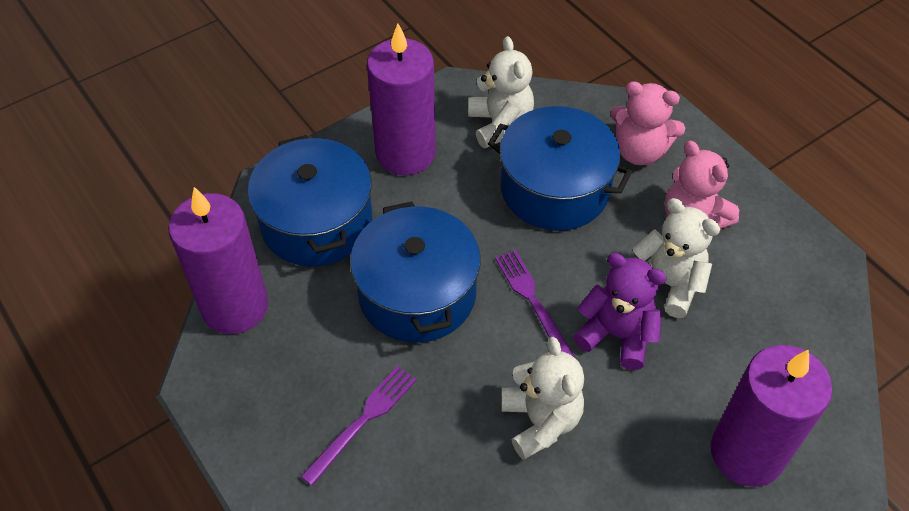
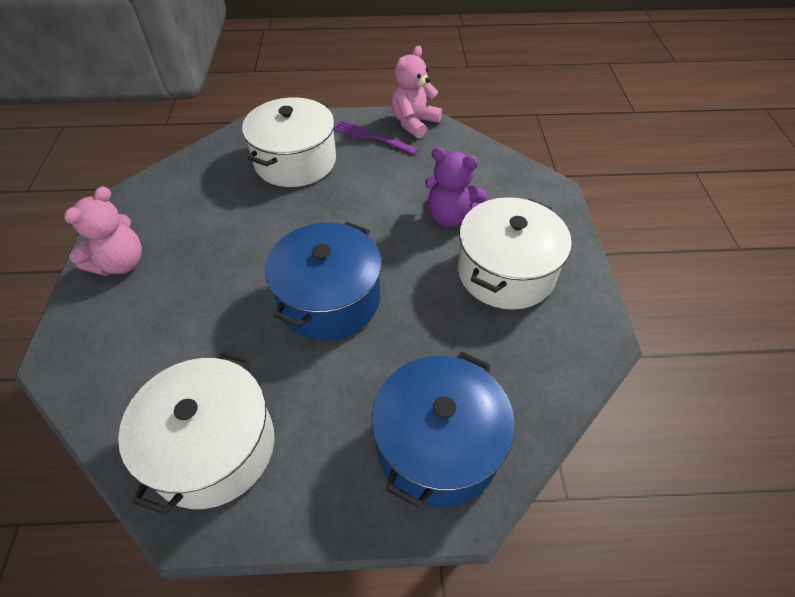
blue pot: 3 -> 2
purple candle: 3 -> 0
purple fork: 2 -> 1
white pot: 0 -> 3
white teddy bear: 3 -> 0

